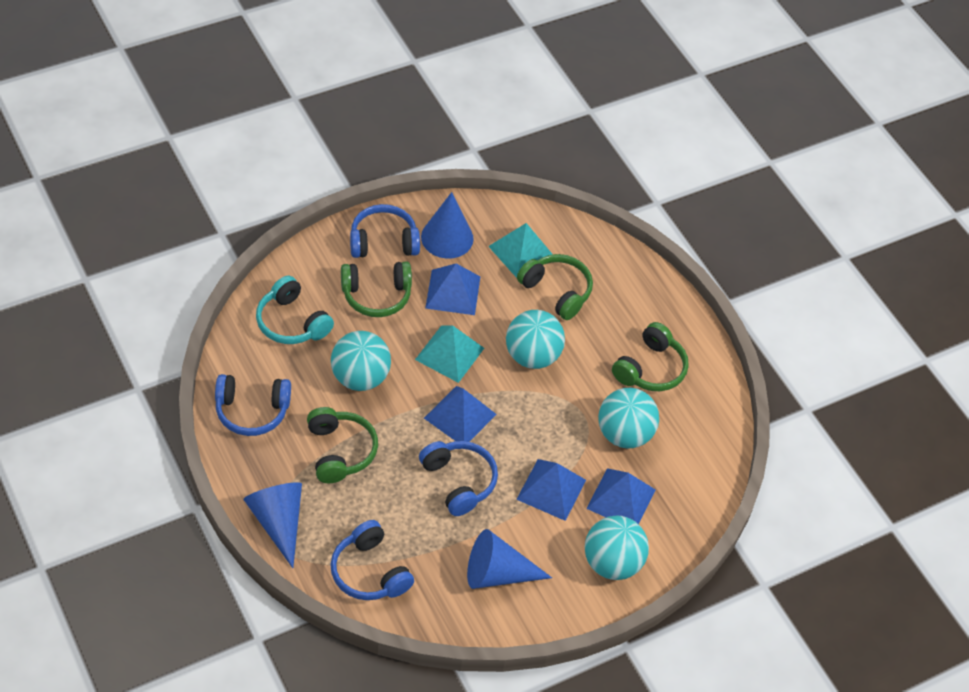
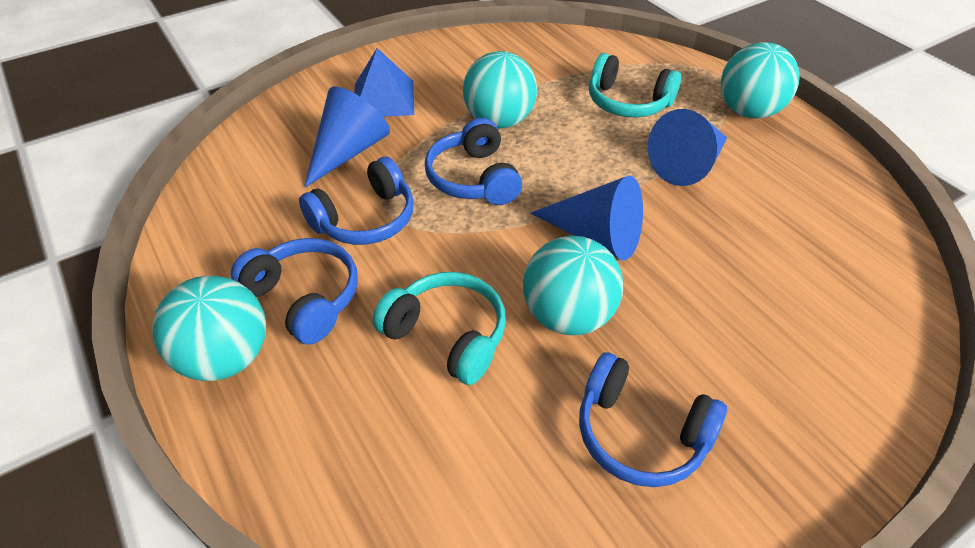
blue pyramid: 4 -> 1
green headphones: 4 -> 0
turquoise headphones: 1 -> 2
turquoise pyramid: 2 -> 0

